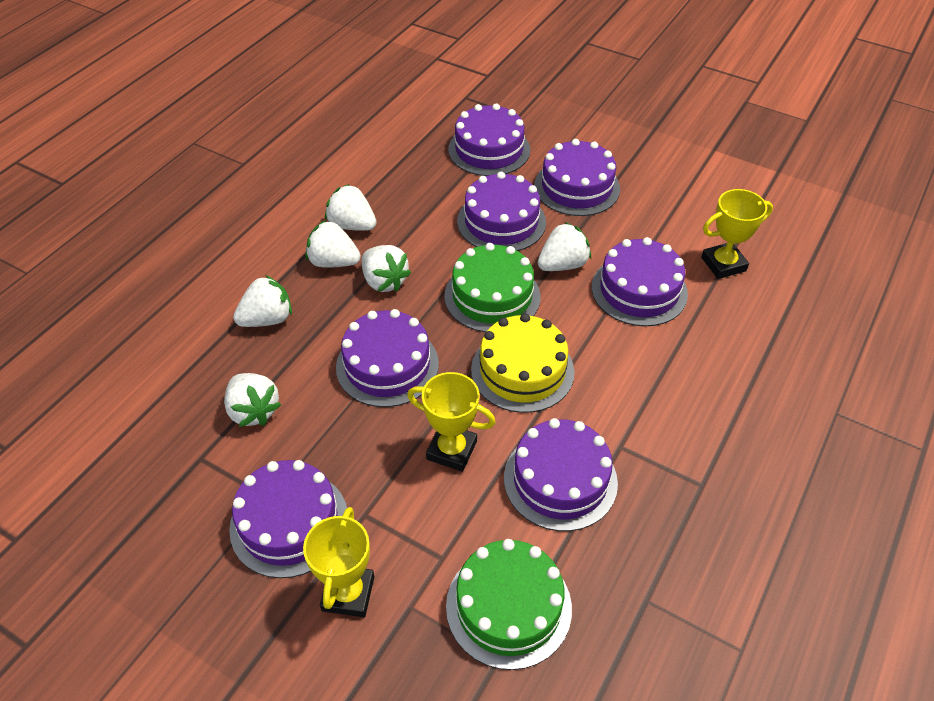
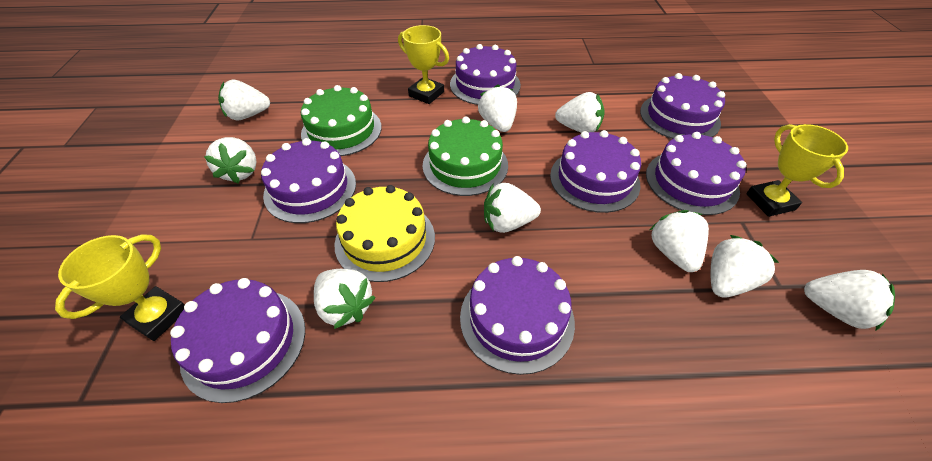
white strawberry: 6 -> 9

